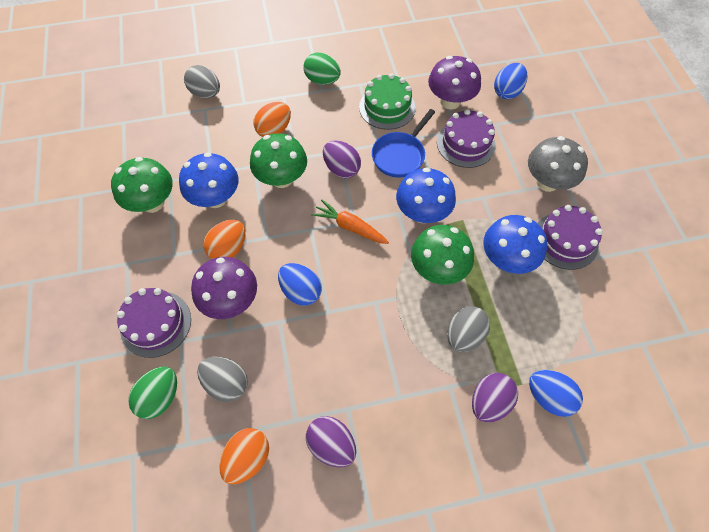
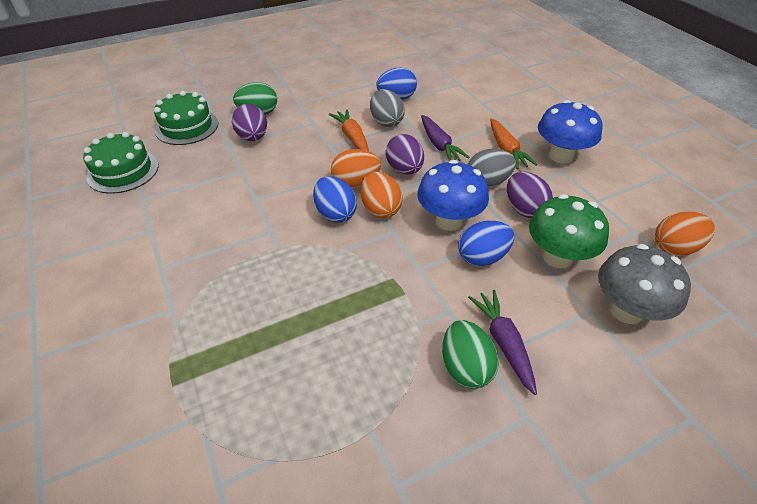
blue mushroom: 3 -> 2
blue pan: 1 -> 0
green cake: 1 -> 2
green mushroom: 3 -> 1
grey egg: 3 -> 2
orange carrot: 1 -> 2
purple cake: 3 -> 0
purple carrot: 0 -> 2
purple mushroom: 2 -> 0

